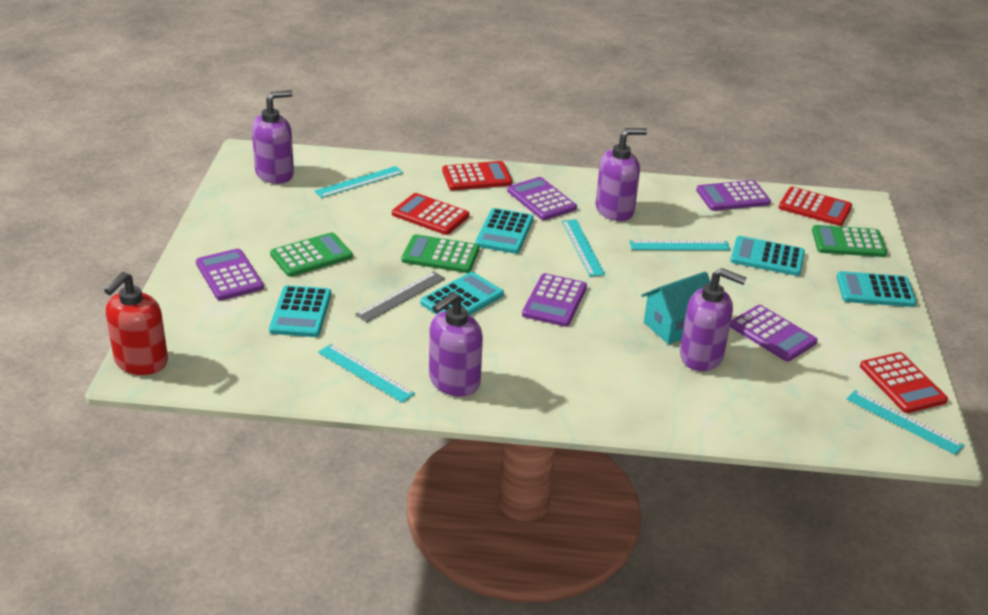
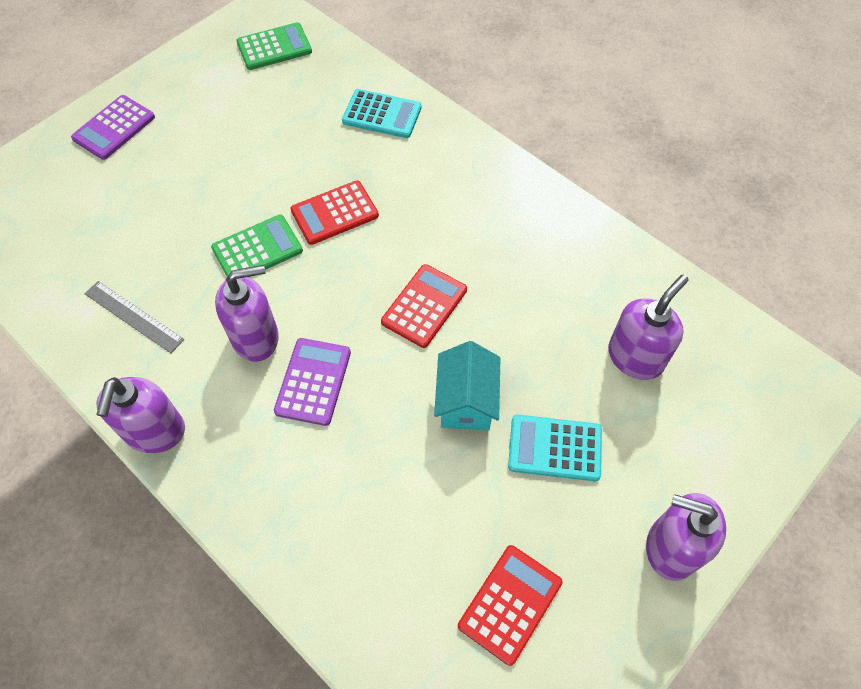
green calculator: 3 -> 2
purple calculator: 5 -> 2
red calculator: 4 -> 3
red soap dispenser: 1 -> 0
turquoise calculator: 5 -> 2
turquoise ruler: 5 -> 0

